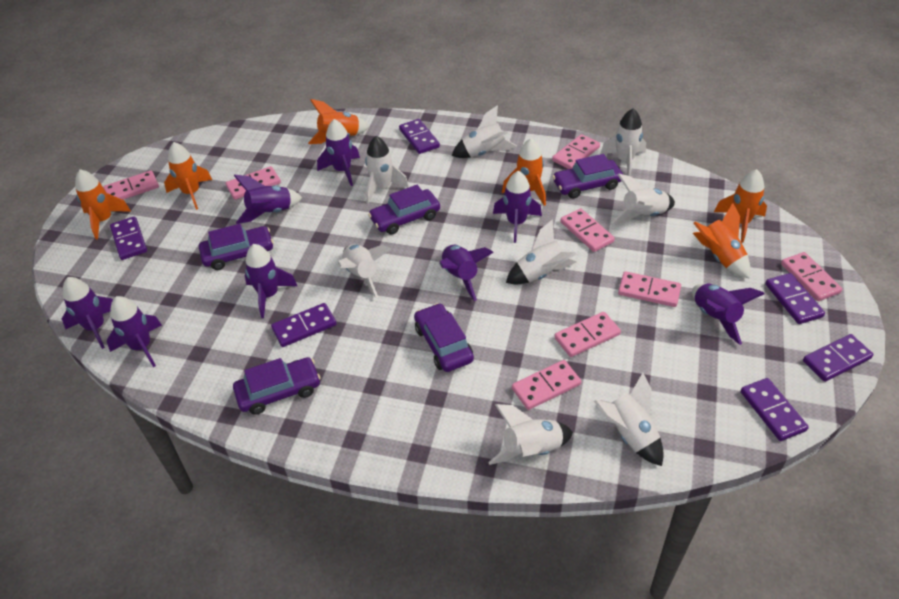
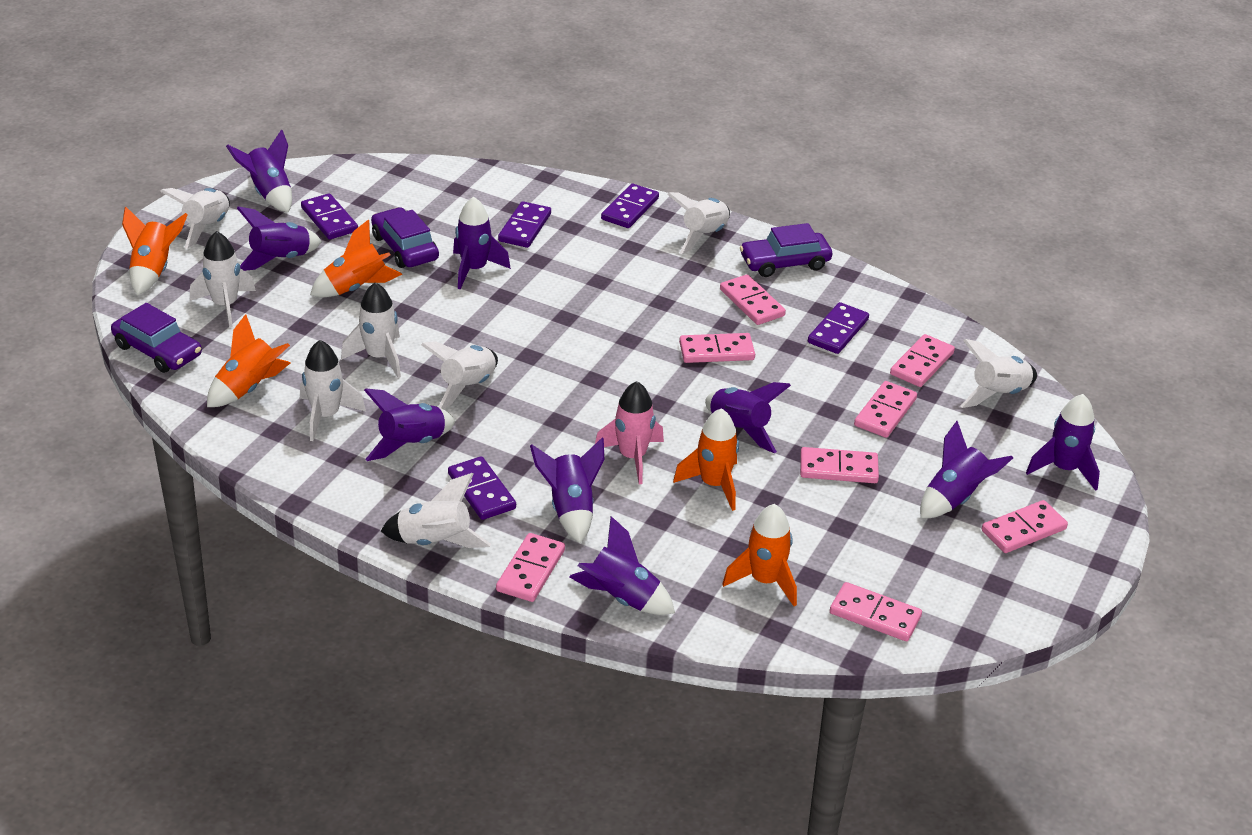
orange rocket: 6 -> 5
pink rocket: 0 -> 1
purple car: 5 -> 3
purple domino: 6 -> 5
purple rocket: 8 -> 9

